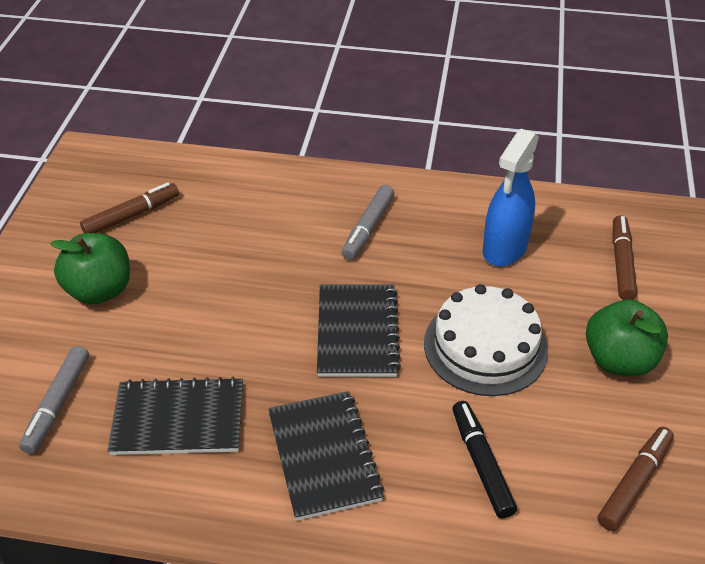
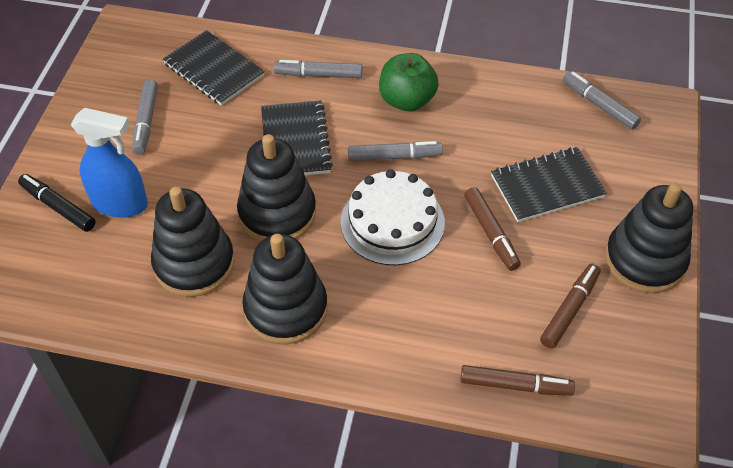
black stacking toy: 0 -> 4
green apple: 2 -> 1
grey marker: 2 -> 4

